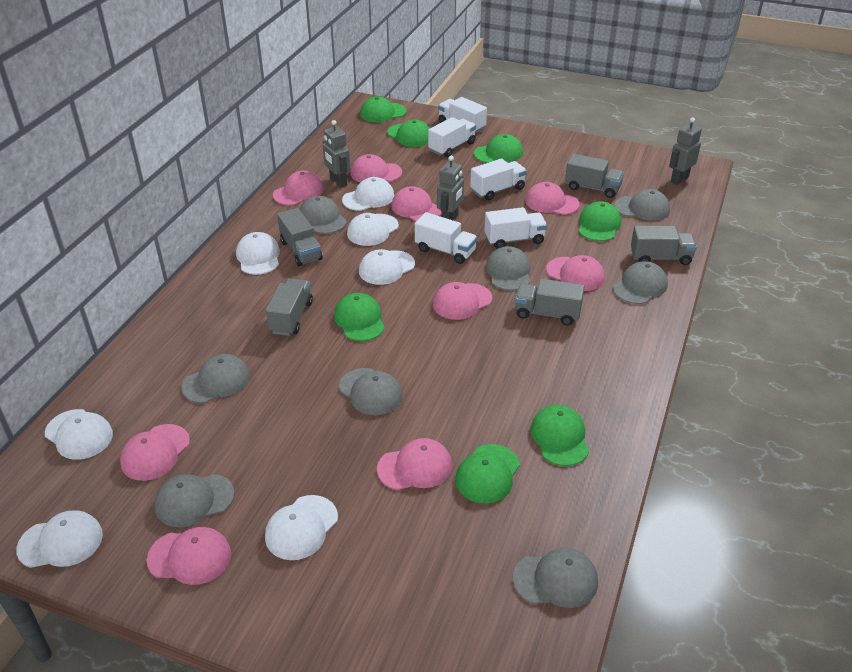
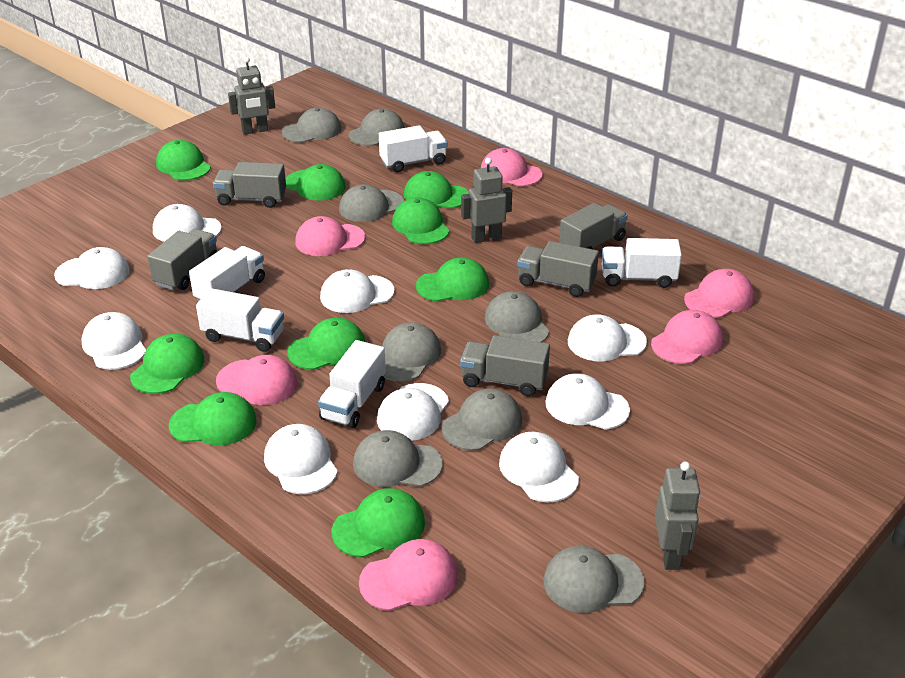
green cap: 7 -> 9
pink cap: 9 -> 6
white cap: 7 -> 9

